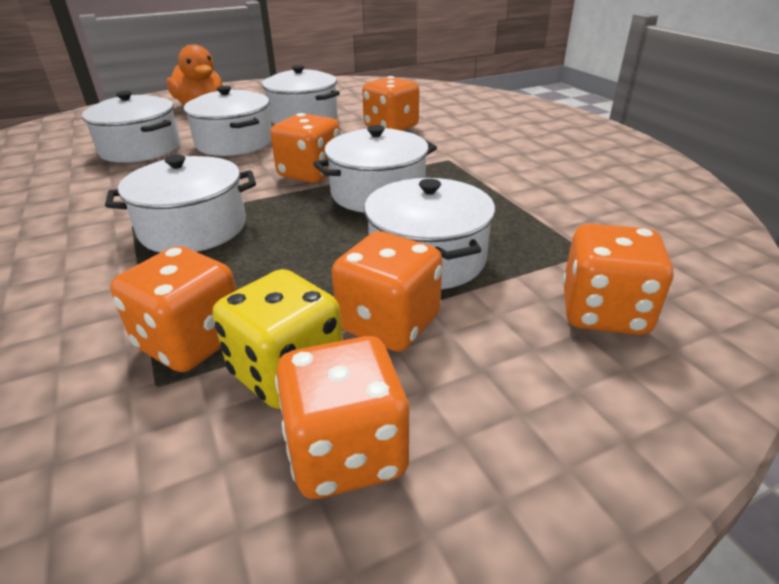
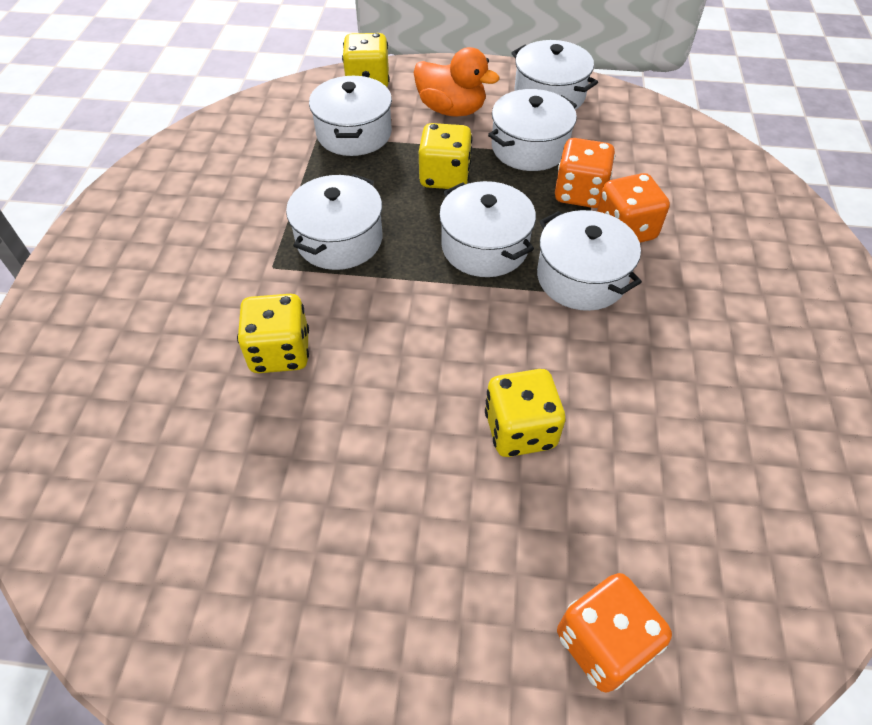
orange dice: 6 -> 3
yellow dice: 1 -> 4

